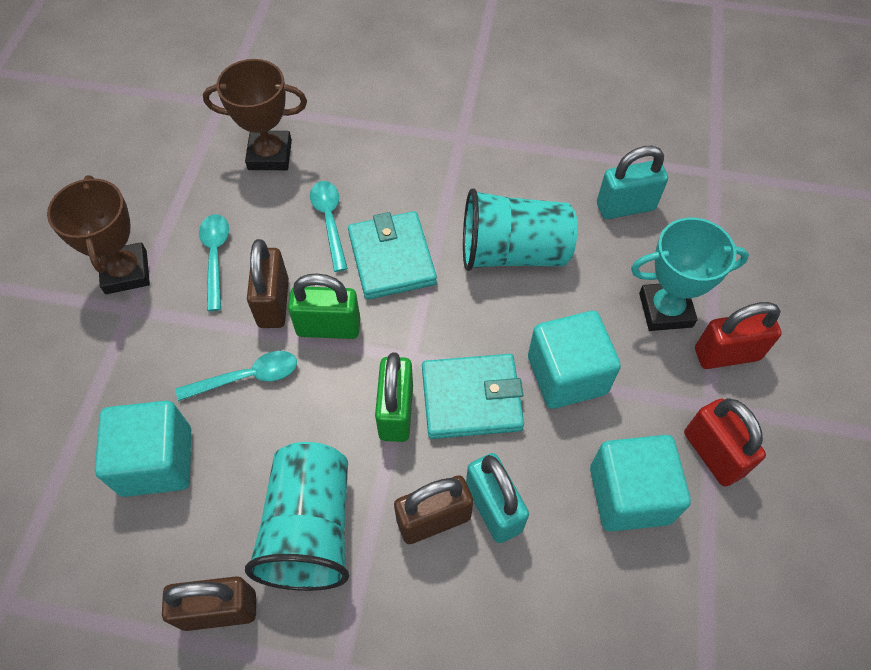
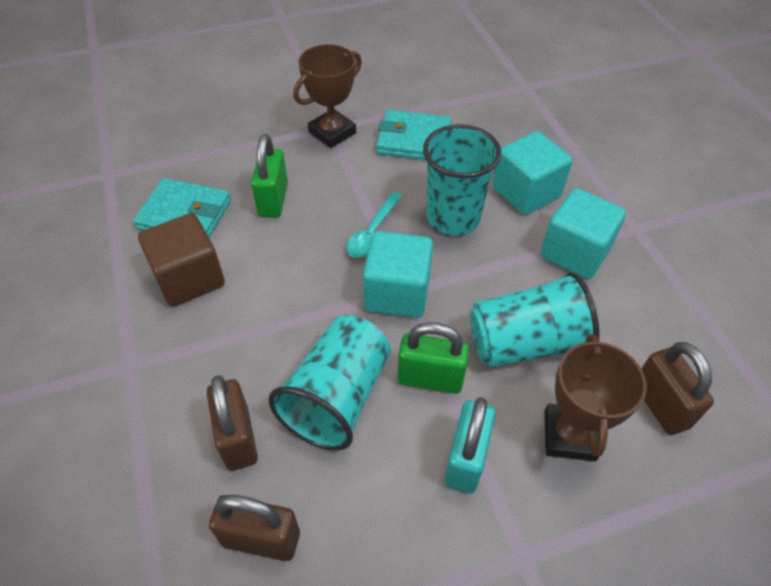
brown cube: 0 -> 1
red padlock: 2 -> 0
turquoise cup: 2 -> 3
turquoise padlock: 2 -> 1
turquoise spoon: 3 -> 1
turquoise trophy: 1 -> 0

